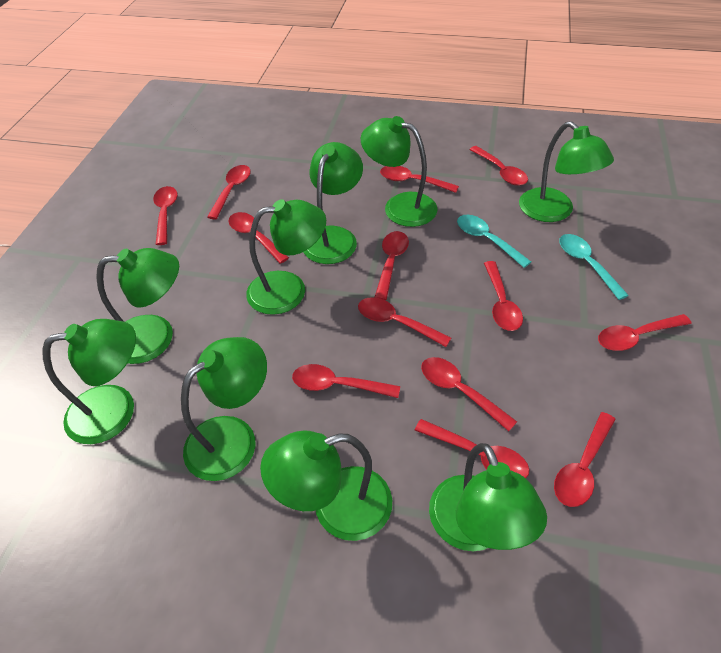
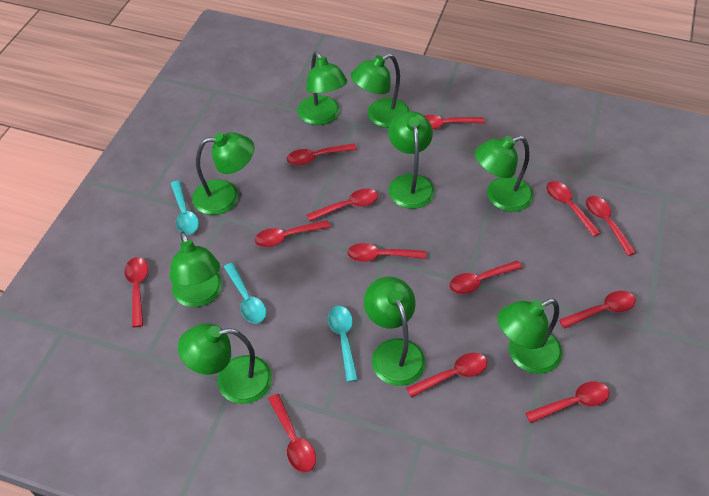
turquoise spoon: 2 -> 3

